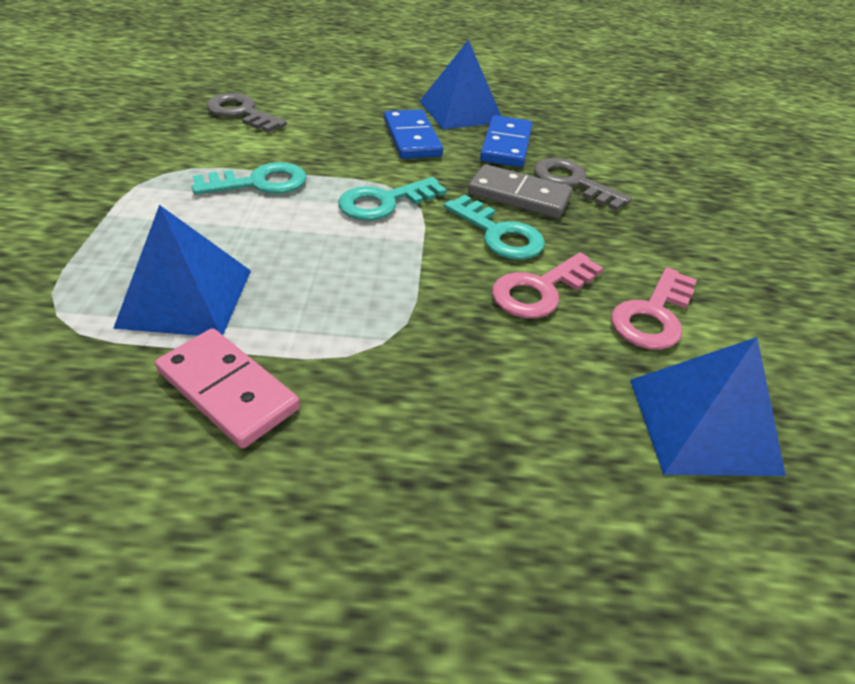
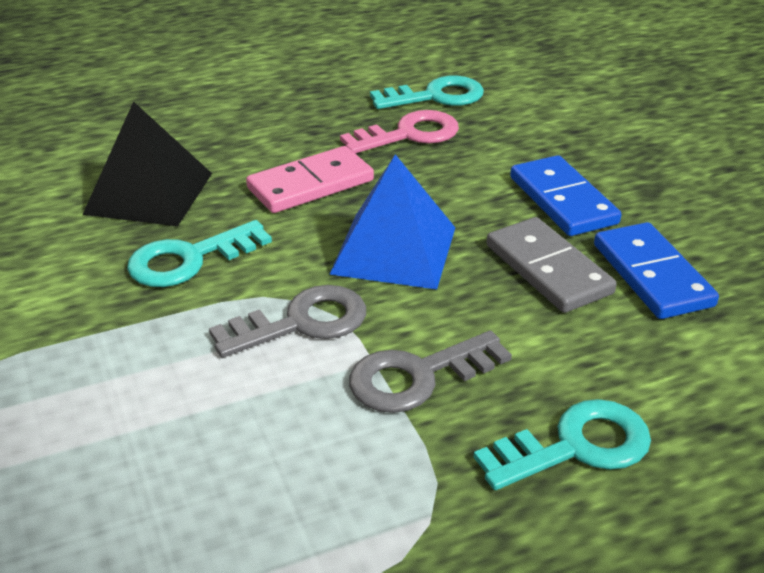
black pyramid: 0 -> 1
blue pyramid: 3 -> 1
pink key: 2 -> 1

